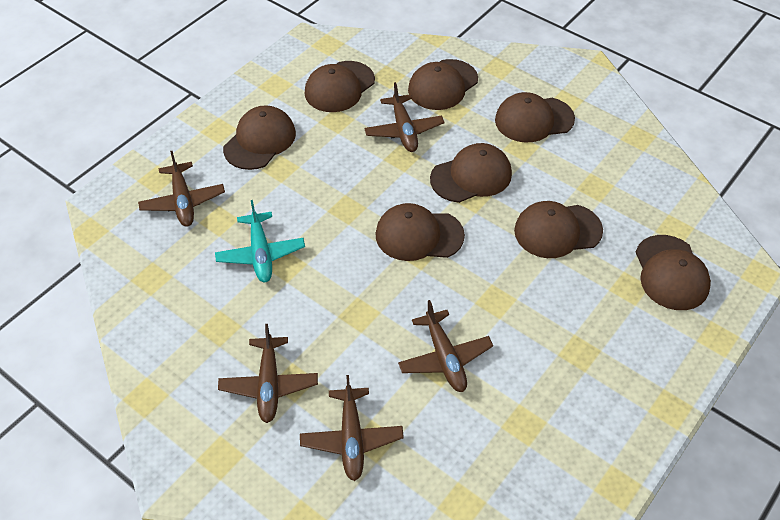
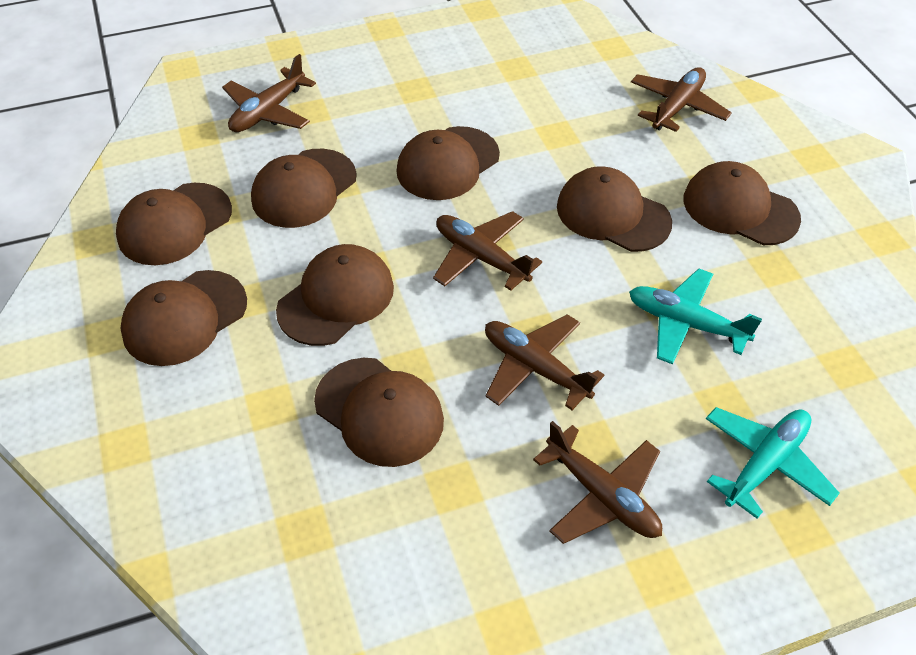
turquoise plane: 1 -> 2

